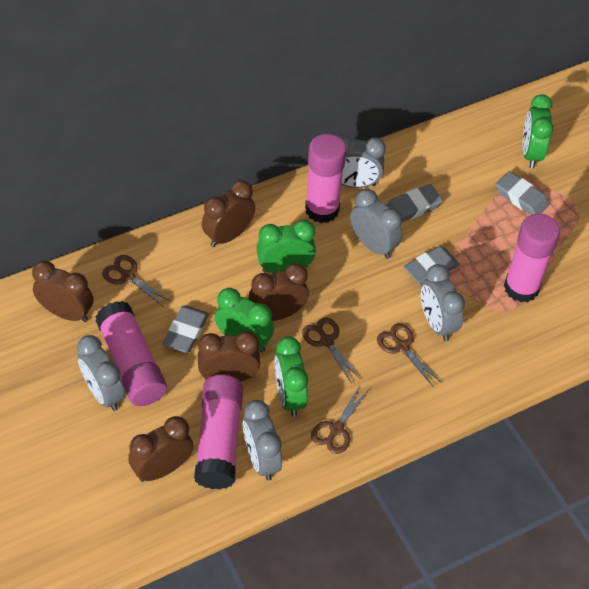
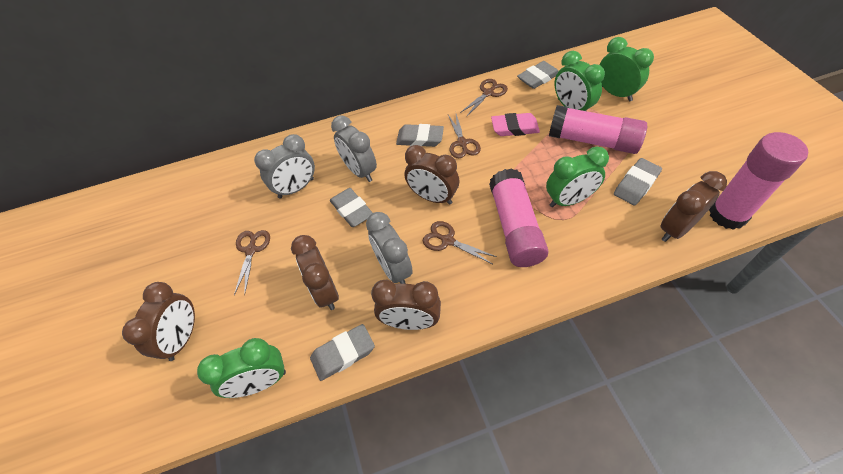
grey clock: 5 -> 3
grey eraser: 4 -> 5
pink eraser: 0 -> 1
pink glue stick: 4 -> 3

